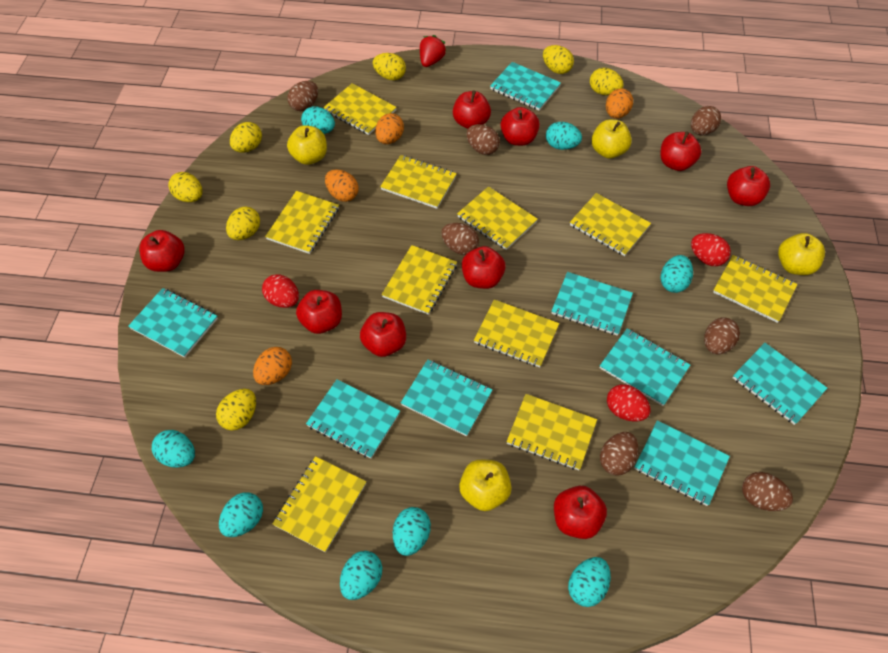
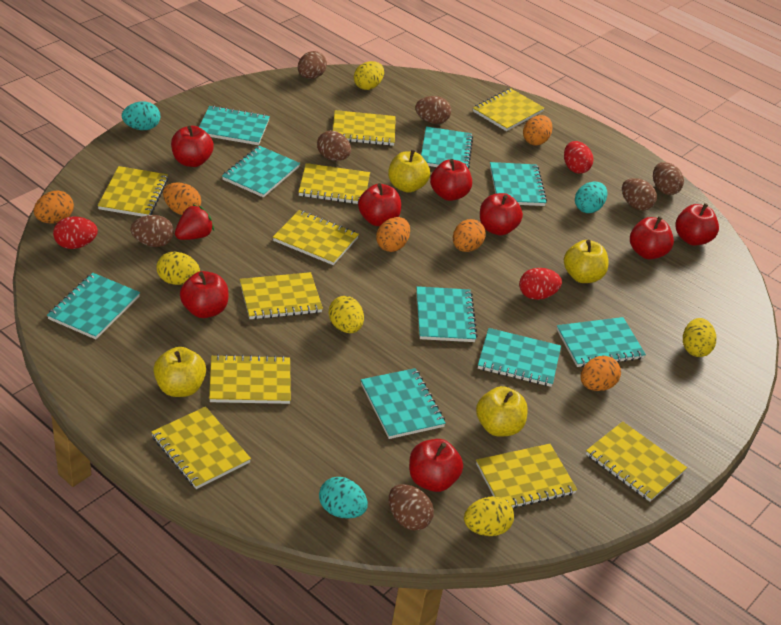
orange egg: 4 -> 6
red apple: 9 -> 8
turquoise egg: 8 -> 3
turquoise notebook: 8 -> 9
yellow egg: 7 -> 5

